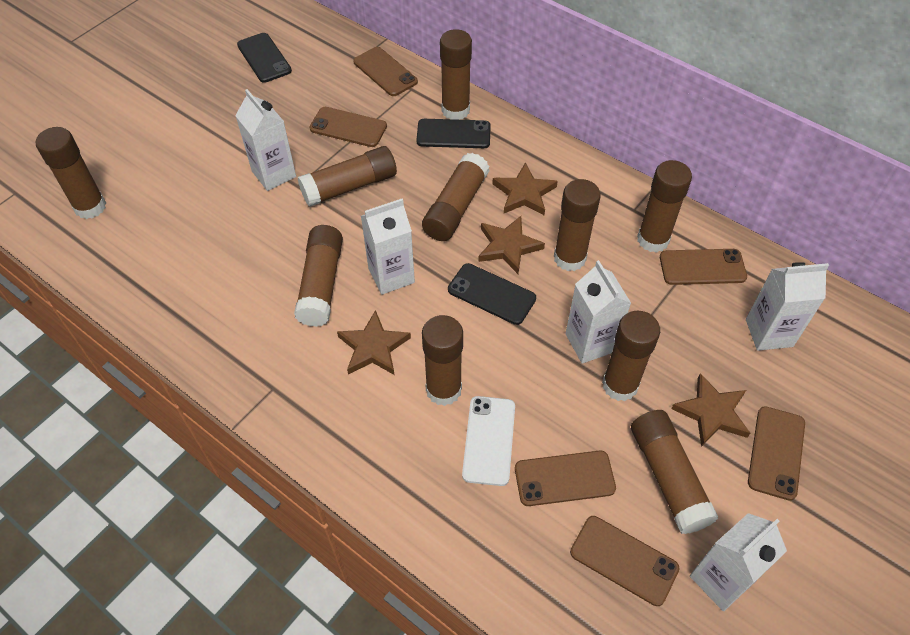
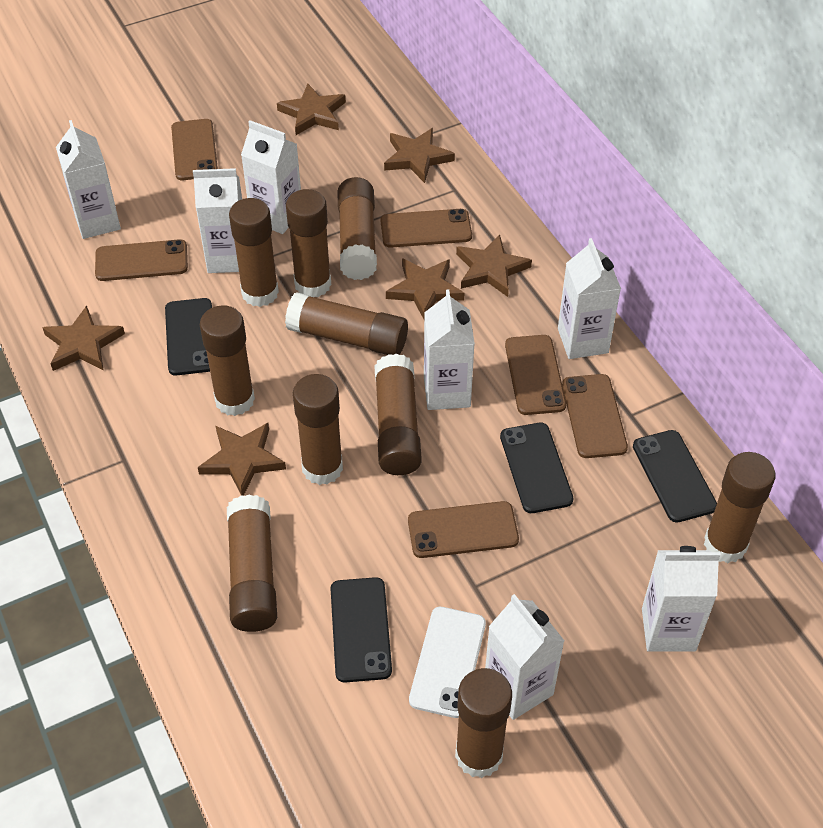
black phone: 3 -> 4
brown star: 4 -> 6
white carton: 5 -> 7

